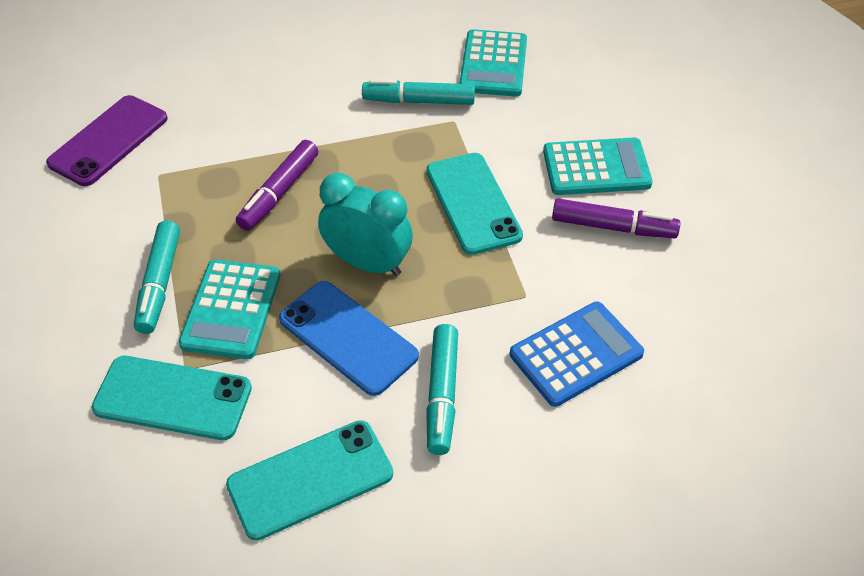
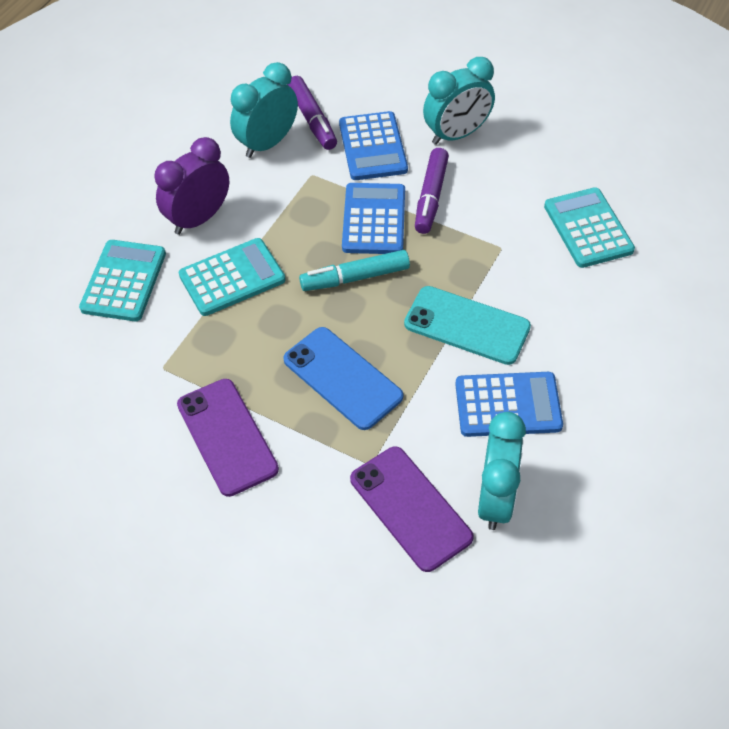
blue calculator: 1 -> 3
purple clock: 0 -> 1
purple phone: 1 -> 2
turquoise clock: 1 -> 3
turquoise marker: 3 -> 1
turquoise phone: 3 -> 1

